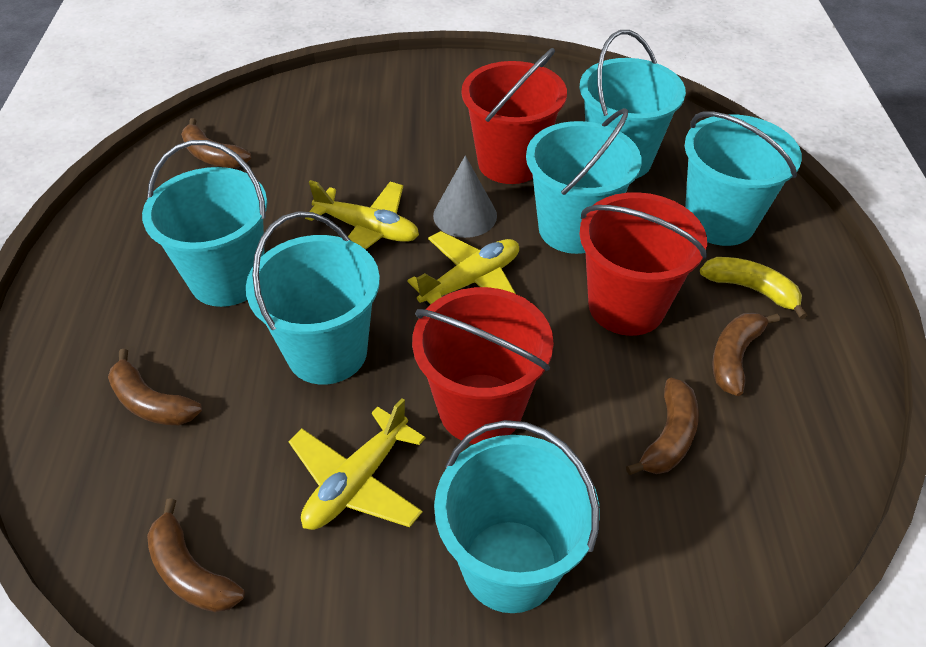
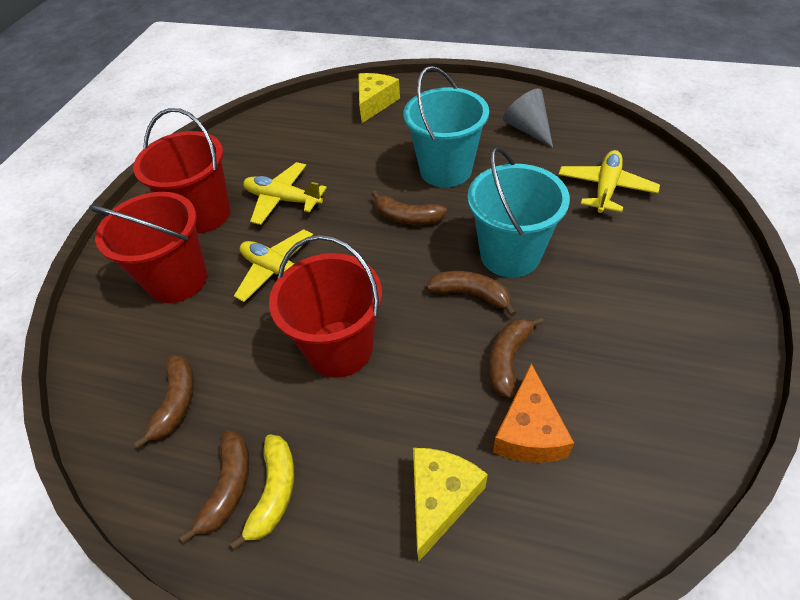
orange cheese: 0 -> 1
turquoise bucket: 6 -> 2
yellow cheese: 0 -> 2

